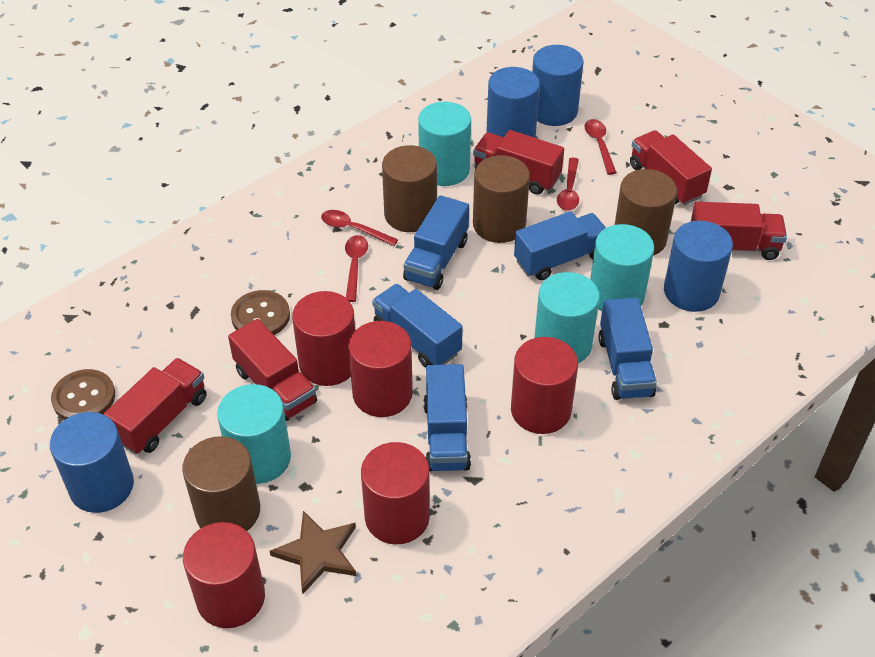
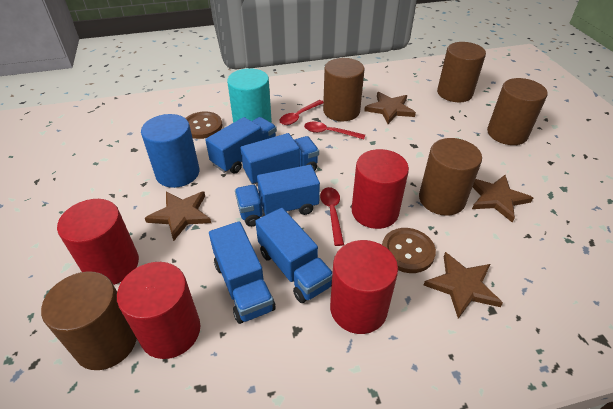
blue cylinder: 4 -> 1
brown cylinder: 4 -> 5
brown star: 1 -> 4
red cylinder: 5 -> 4
red spoon: 4 -> 3
red truck: 5 -> 0
turquoise cylinder: 4 -> 1

